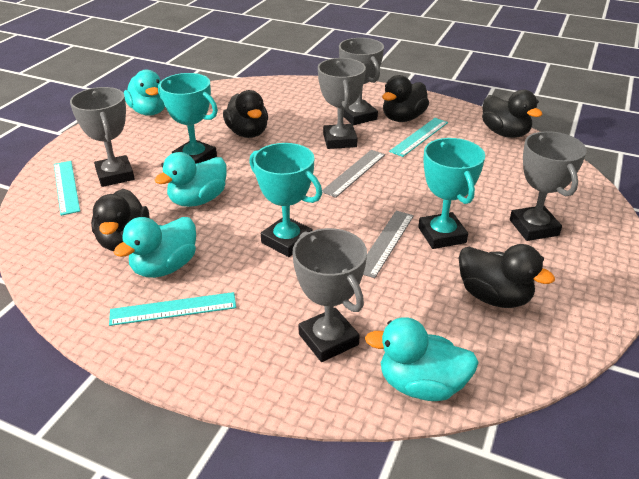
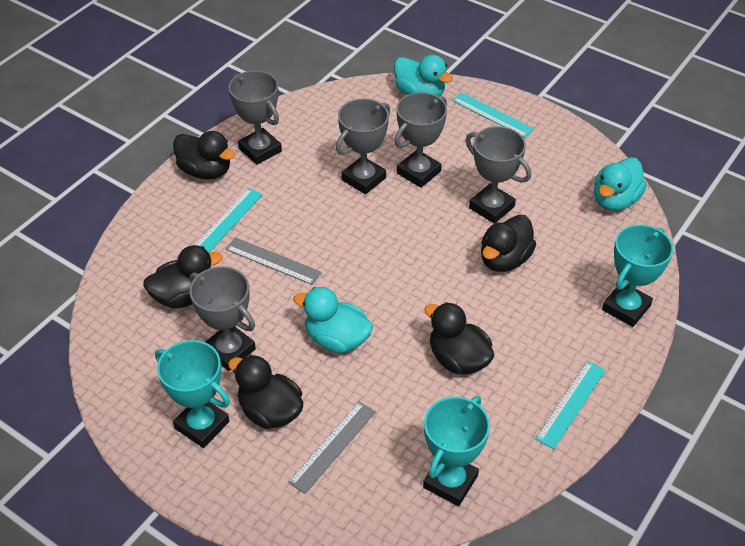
turquoise duck: 4 -> 3

